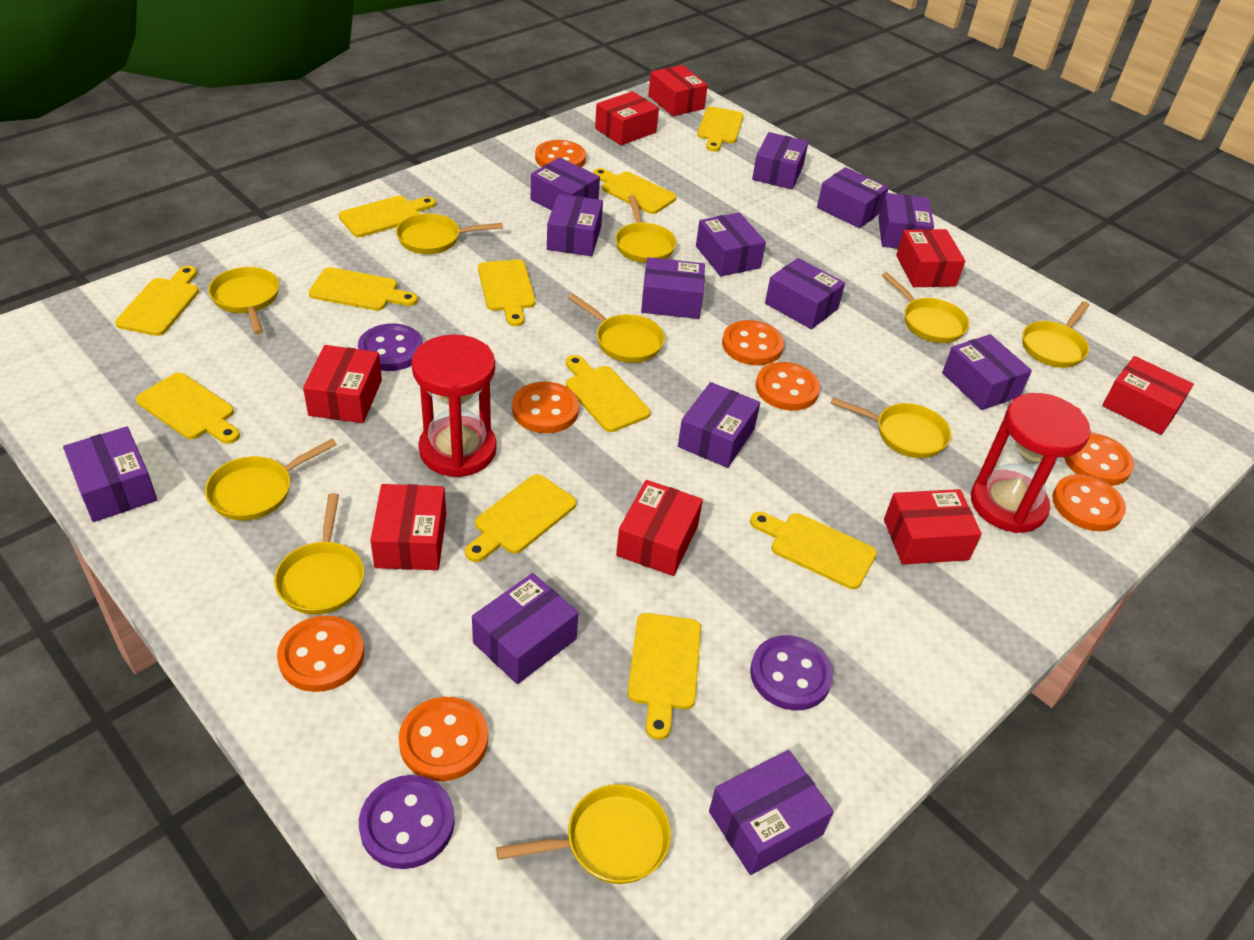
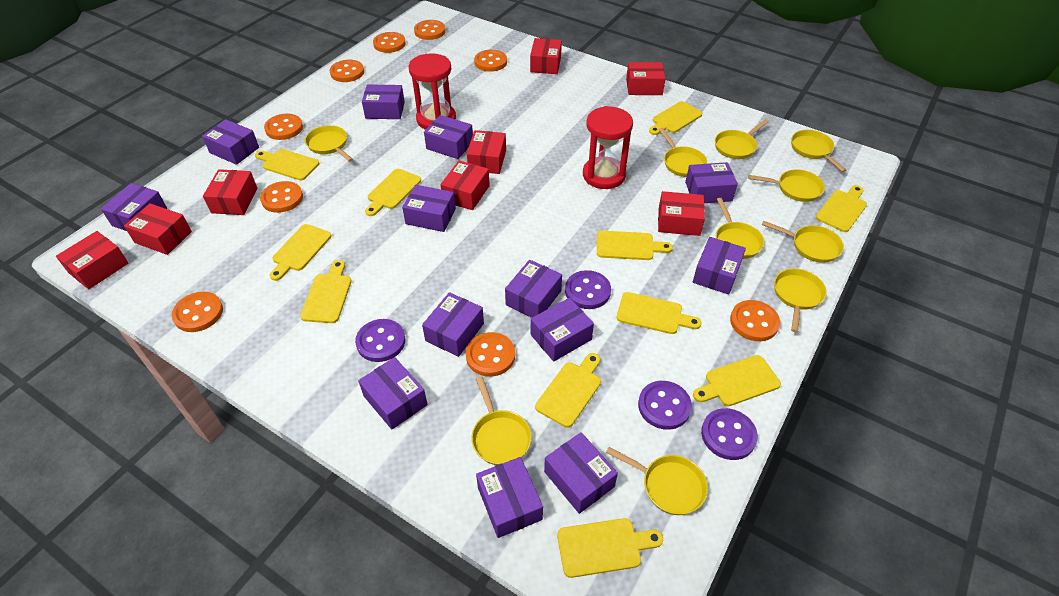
orange button: 8 -> 9
purple button: 3 -> 4

